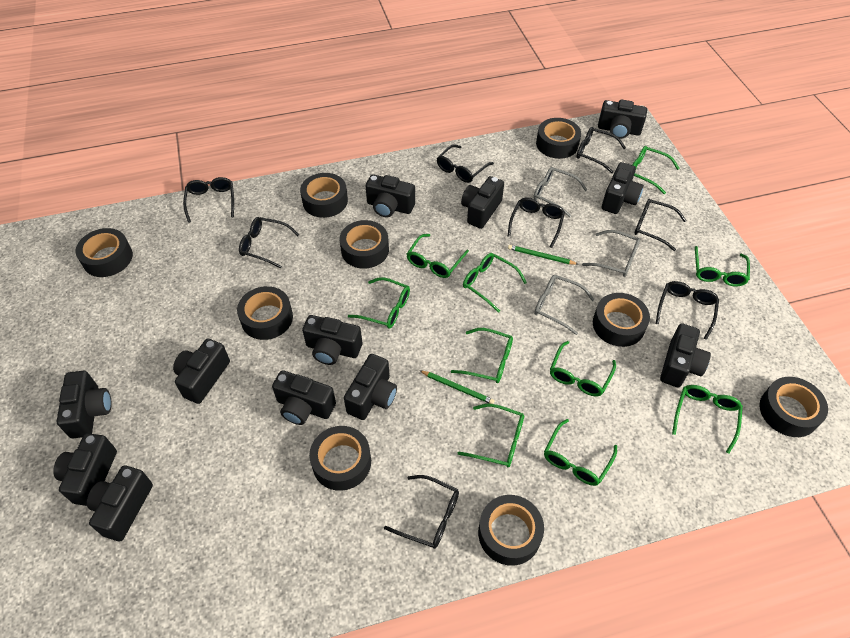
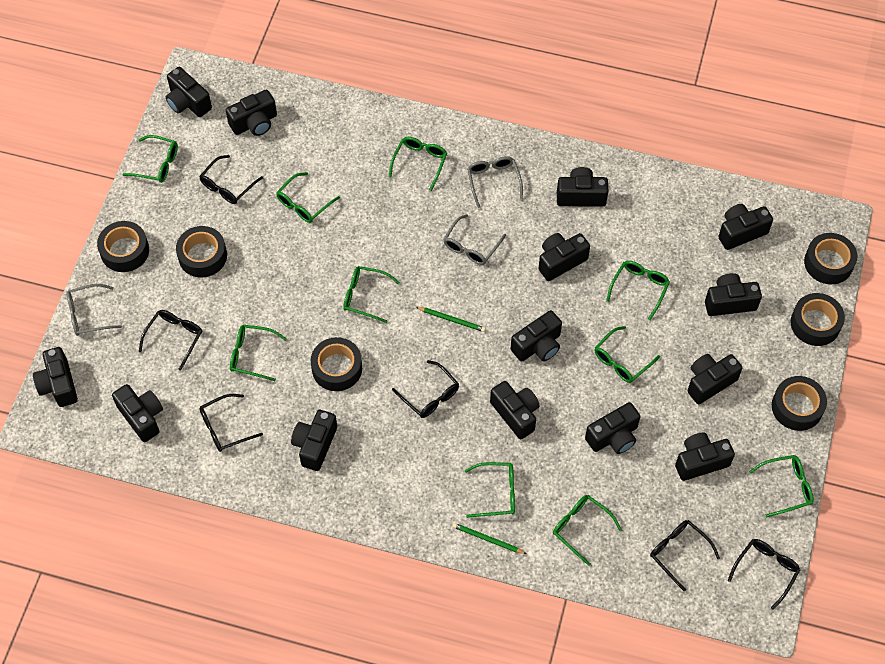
black camera: 12 -> 14
black glasses: 8 -> 6
black tape: 9 -> 6

